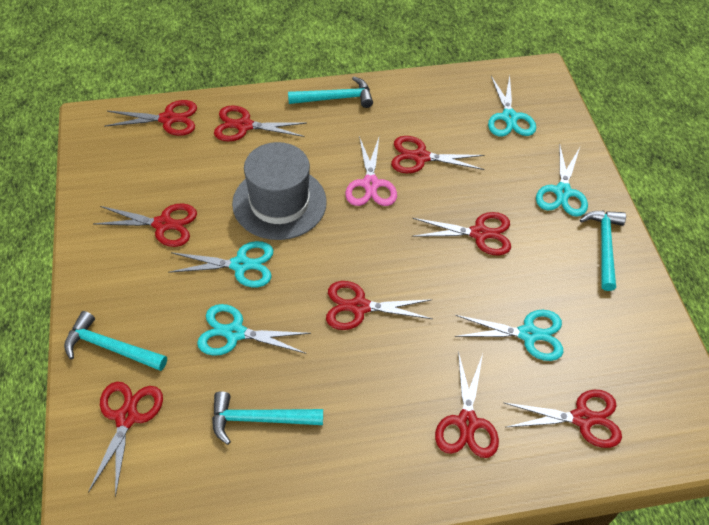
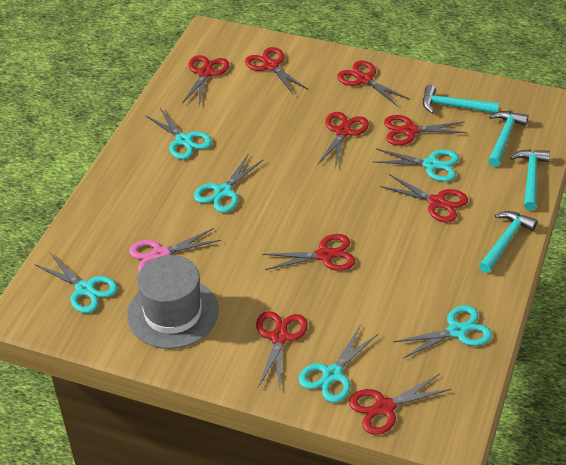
turquoise scissors: 5 -> 6

